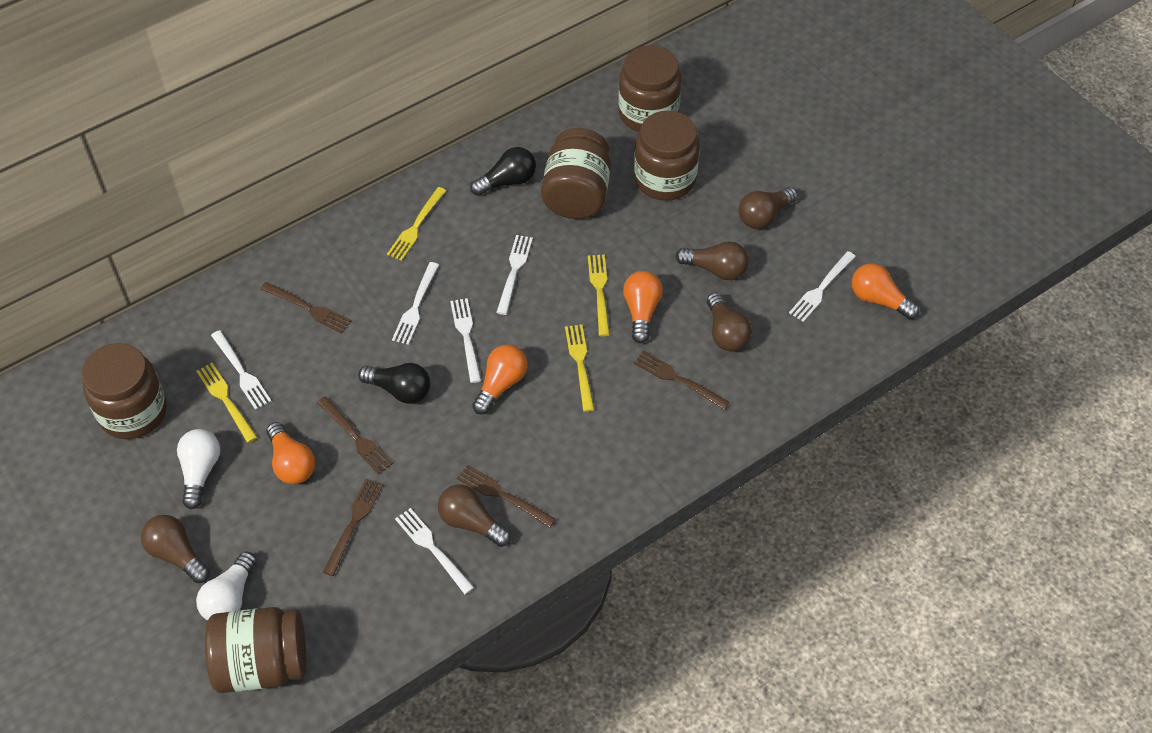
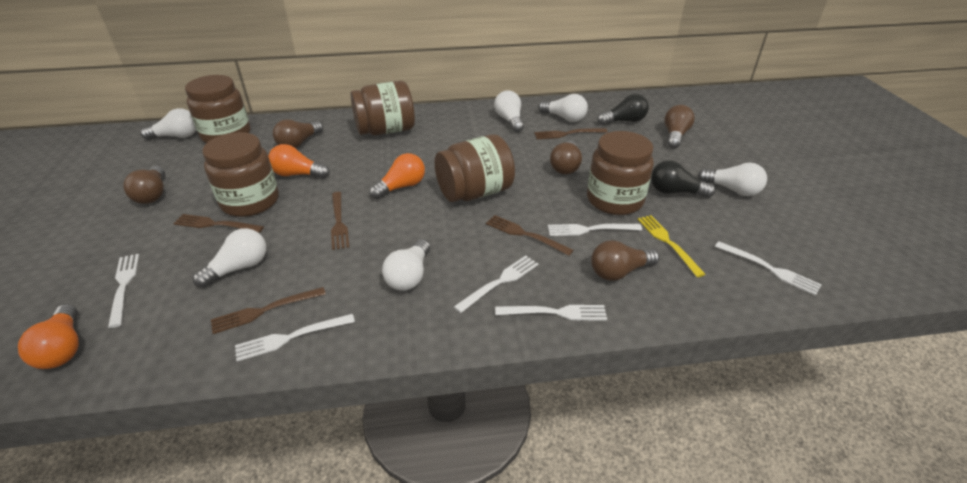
orange light bulb: 4 -> 3
white light bulb: 2 -> 6
yellow fork: 4 -> 1

